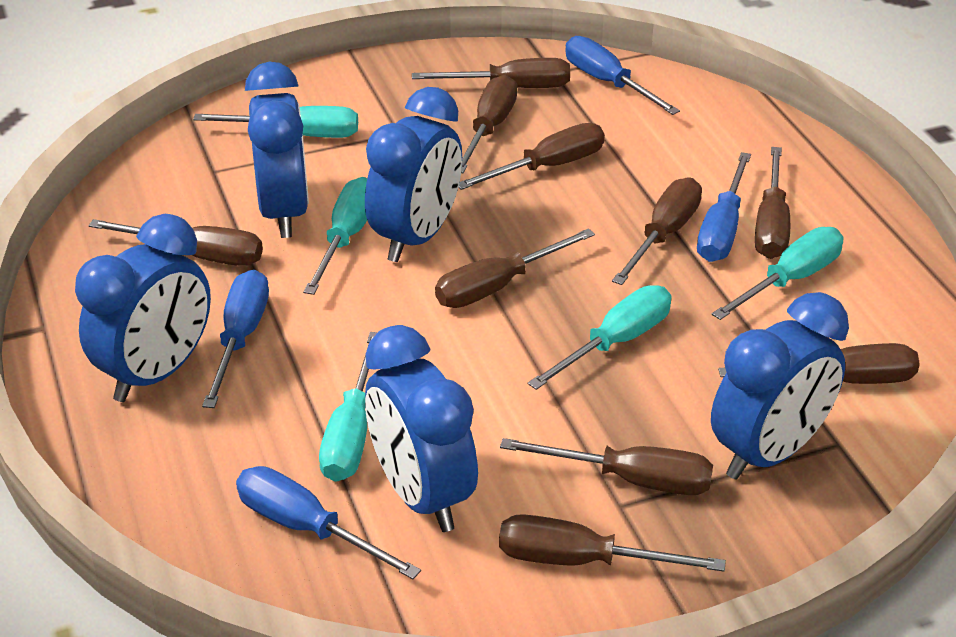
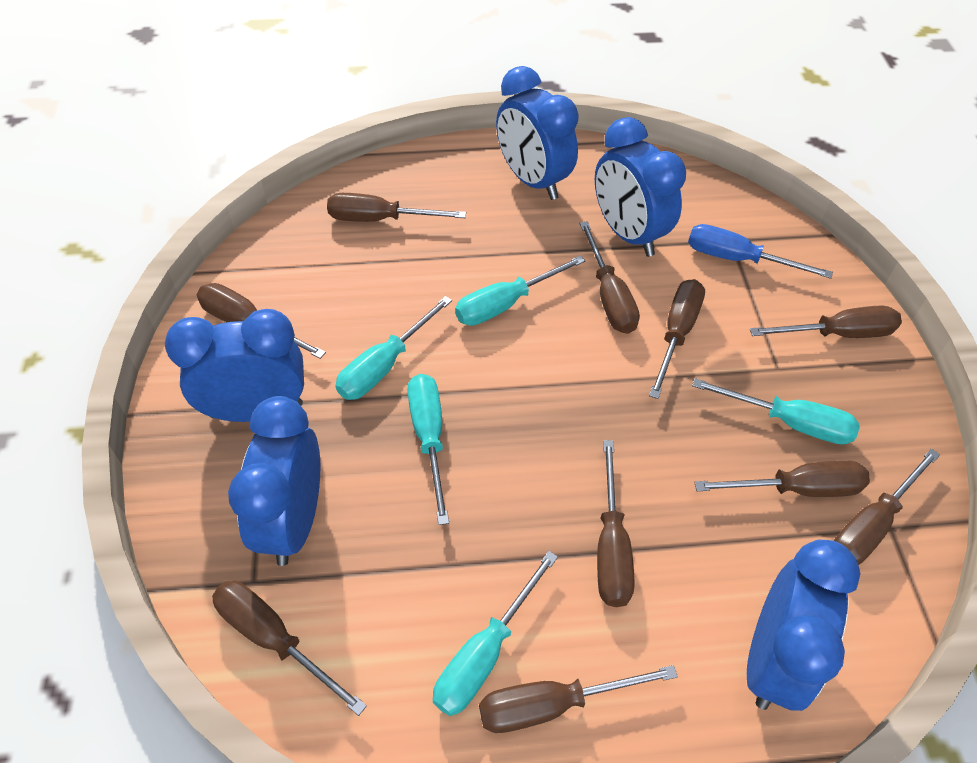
blue screwdriver: 4 -> 1

